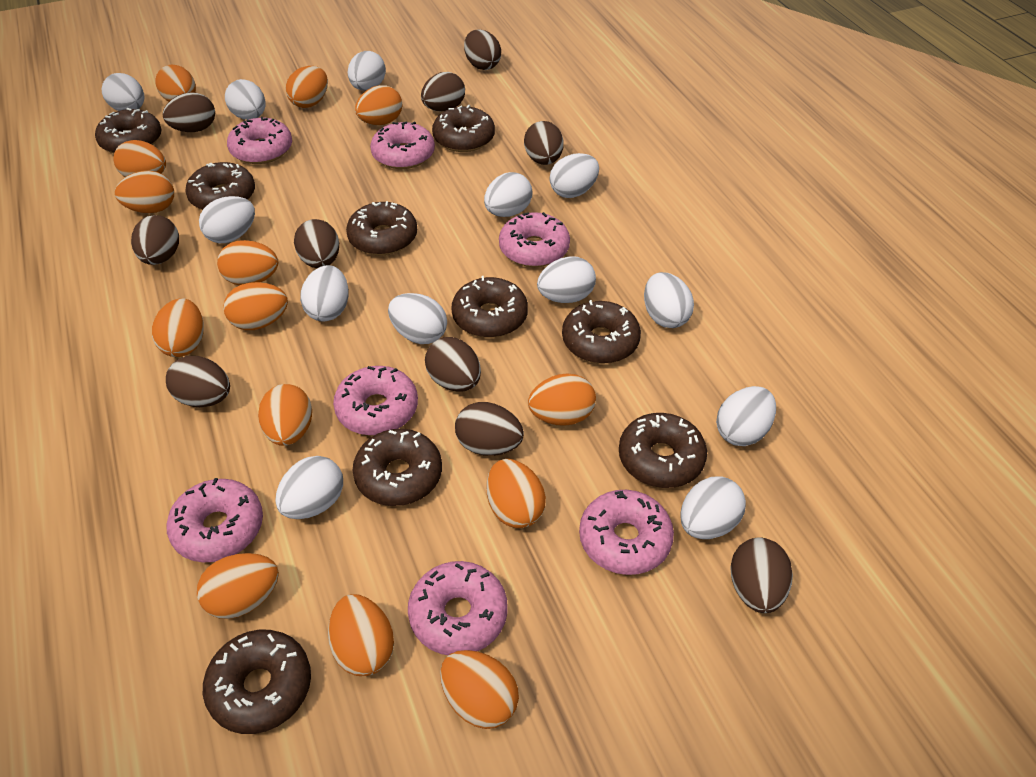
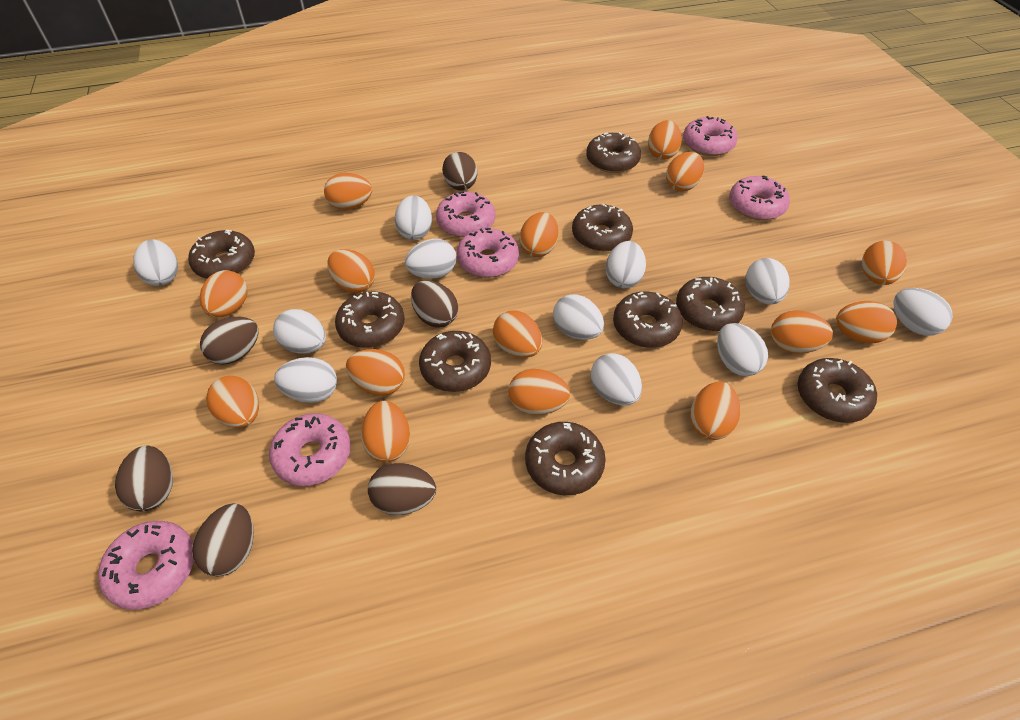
brown egg: 10 -> 6
orange egg: 14 -> 15
pink donut: 7 -> 6
white egg: 13 -> 11

